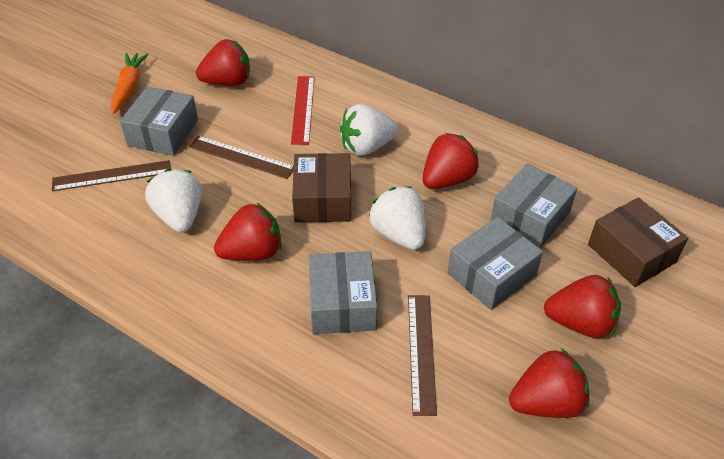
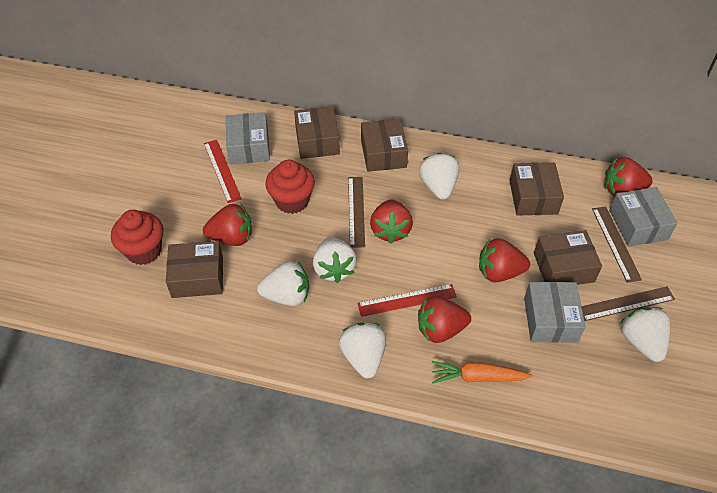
brown box: 2 -> 5
grey box: 4 -> 3
red cupcake: 0 -> 2
red ruler: 1 -> 2
white strawberry: 3 -> 5

